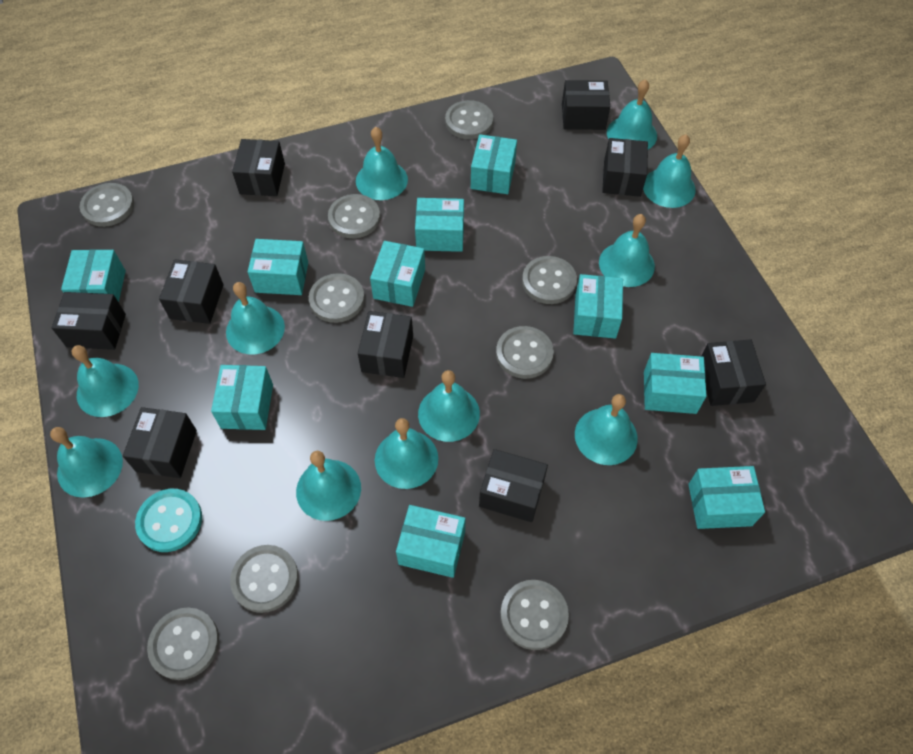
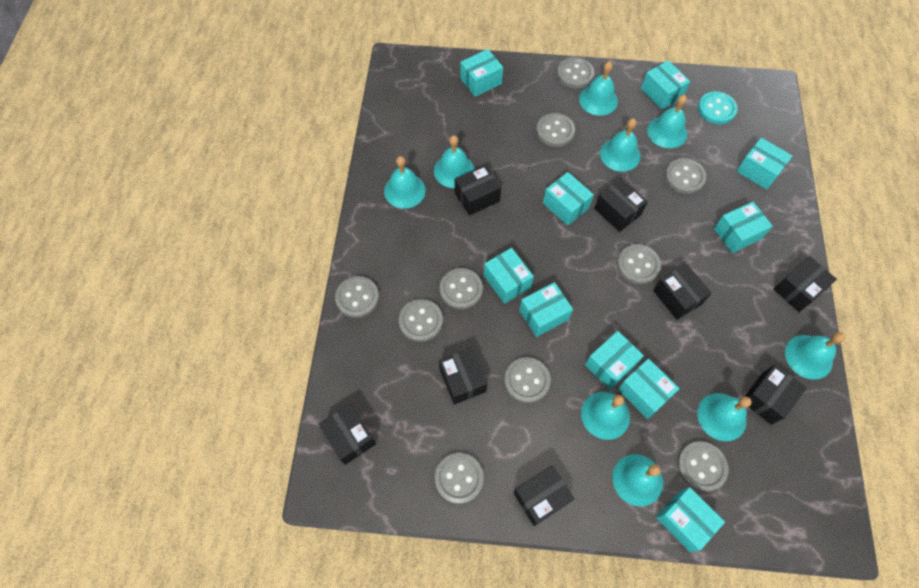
black box: 9 -> 8
grey button: 9 -> 10
turquoise bell: 11 -> 9

